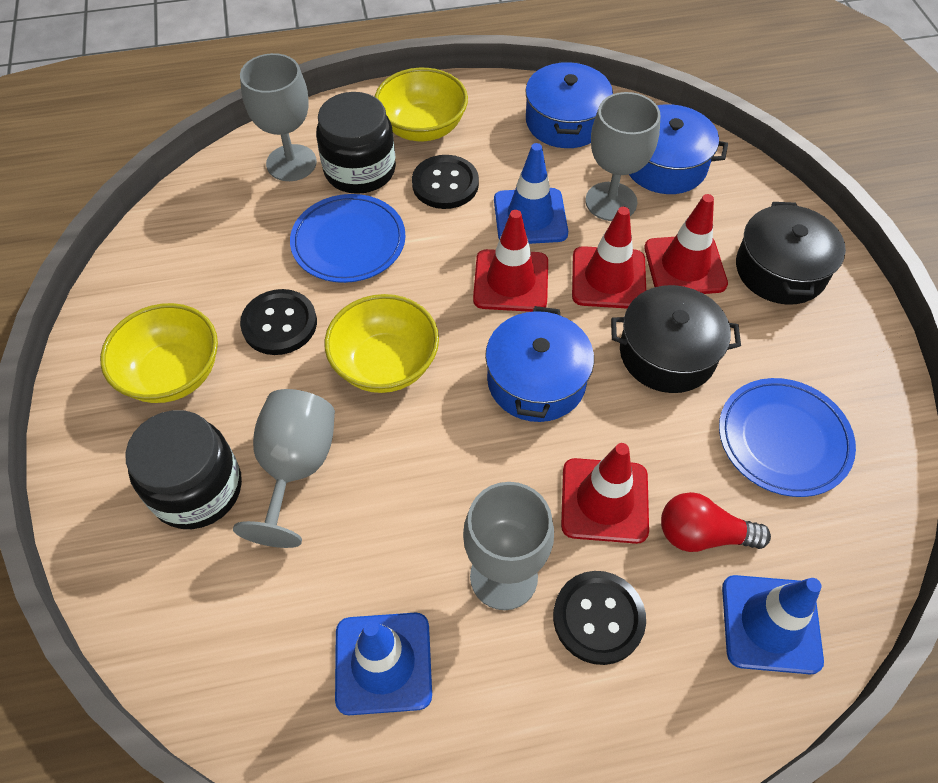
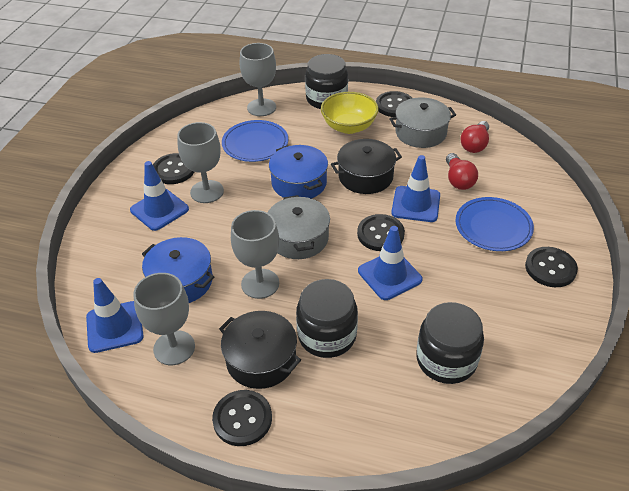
black button: 3 -> 5
black jar: 2 -> 3
blue pot: 3 -> 2
blue traffic cone: 3 -> 4
grey pot: 0 -> 2
red light bulb: 1 -> 2
red traffic cone: 4 -> 0
yellow bowl: 3 -> 1

